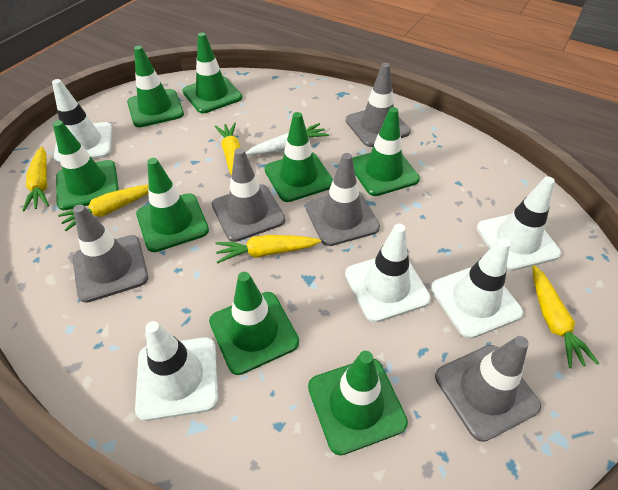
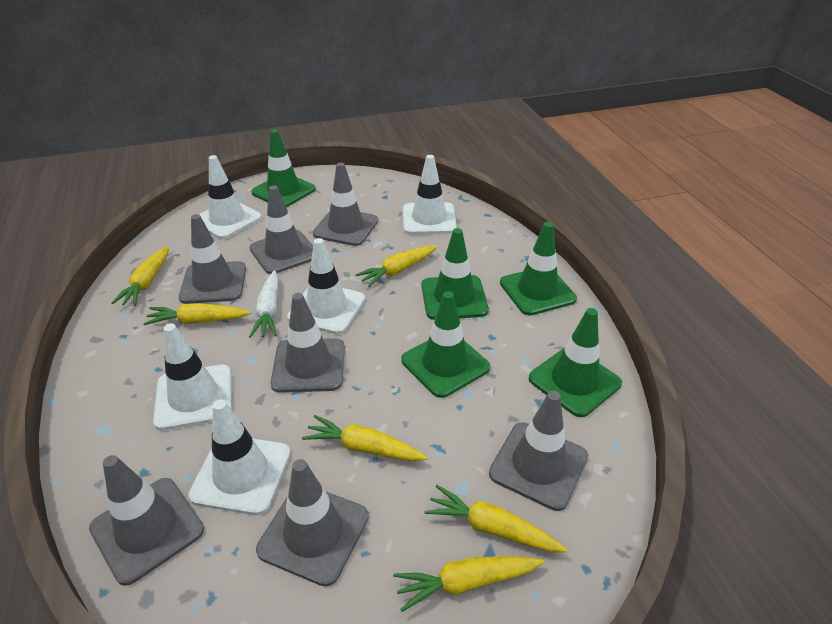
green traffic cone: 8 -> 5
grey traffic cone: 5 -> 7
yellow carrot: 5 -> 6

